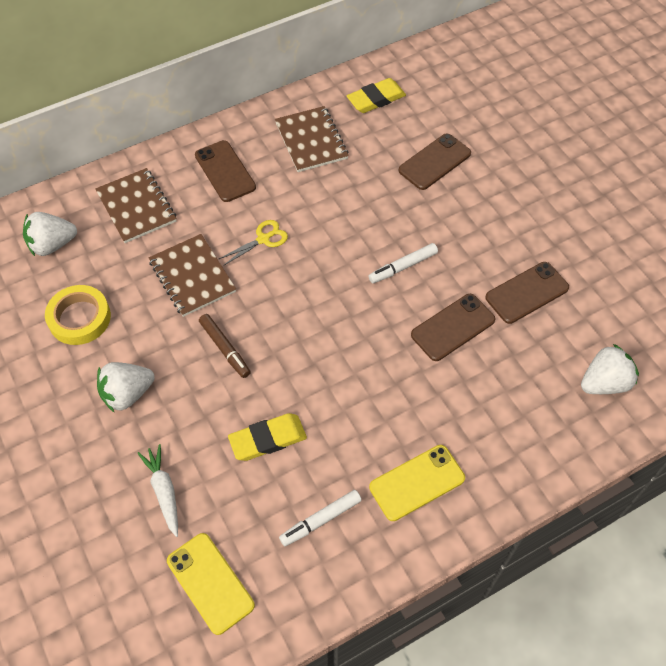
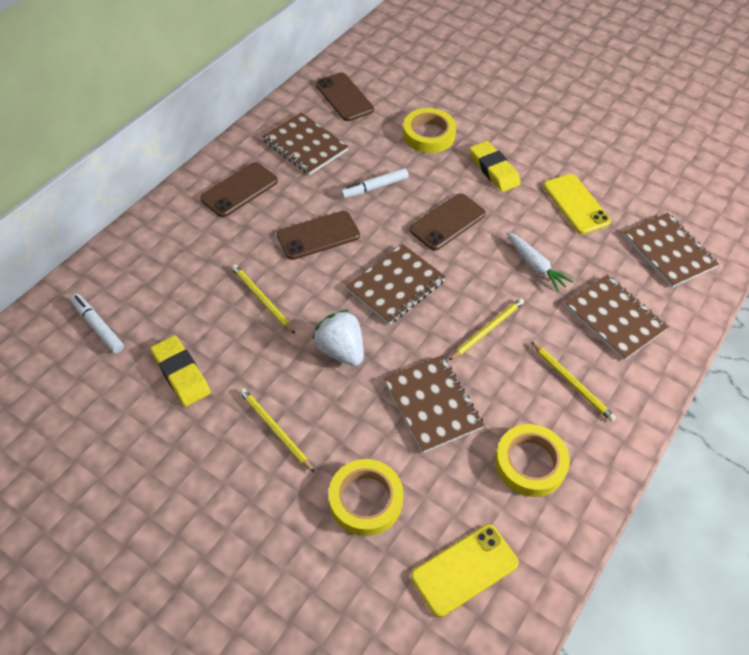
brown marker: 1 -> 0
brown notebook: 3 -> 5
white strawberry: 3 -> 1
yellow pencil: 0 -> 4
yellow scissors: 1 -> 0
yellow tape: 1 -> 3

